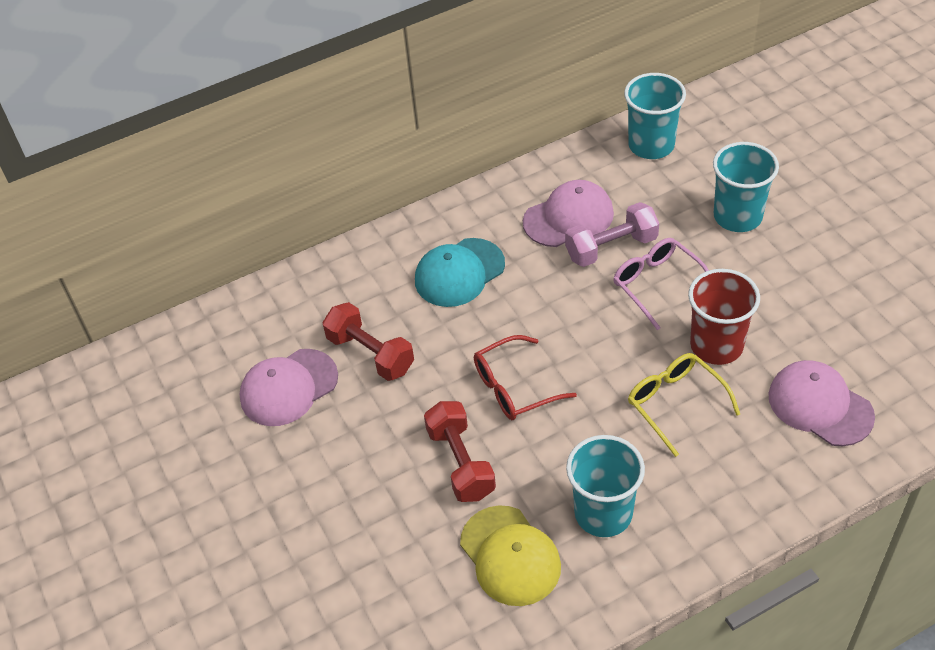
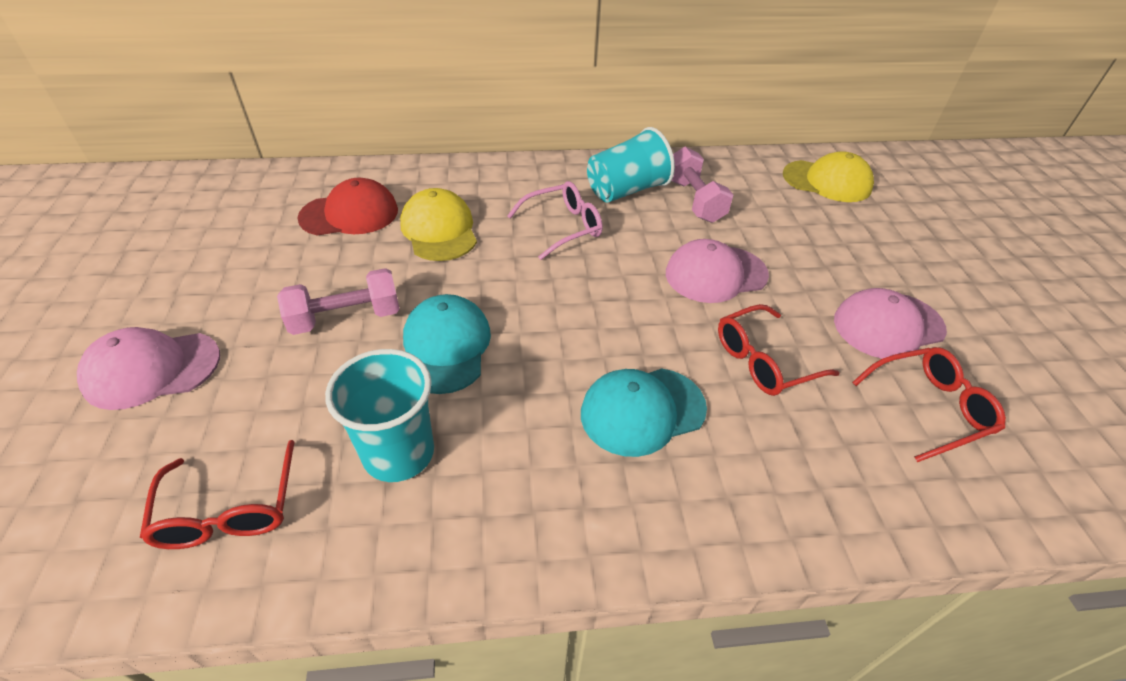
pink dumbbell: 1 -> 2
red cap: 0 -> 1
red cup: 1 -> 0
red dumbbell: 2 -> 0
red glasses: 1 -> 3
turquoise cap: 1 -> 2
turquoise cup: 3 -> 2
yellow cap: 1 -> 2
yellow glasses: 1 -> 0

